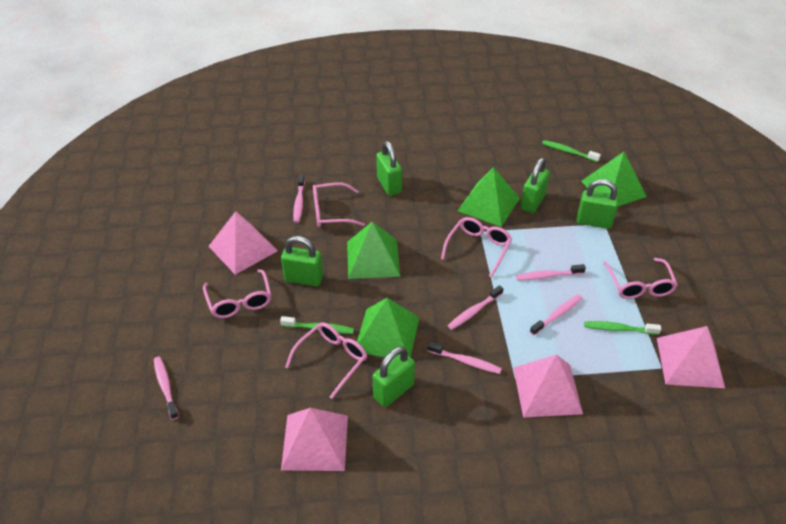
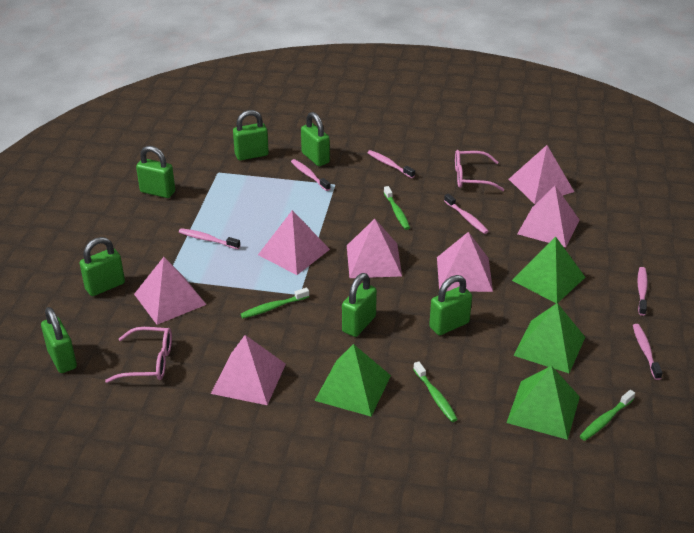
green padlock: 5 -> 7
green toothbrush: 3 -> 4
pink glasses: 5 -> 2
pink pyramid: 4 -> 7

